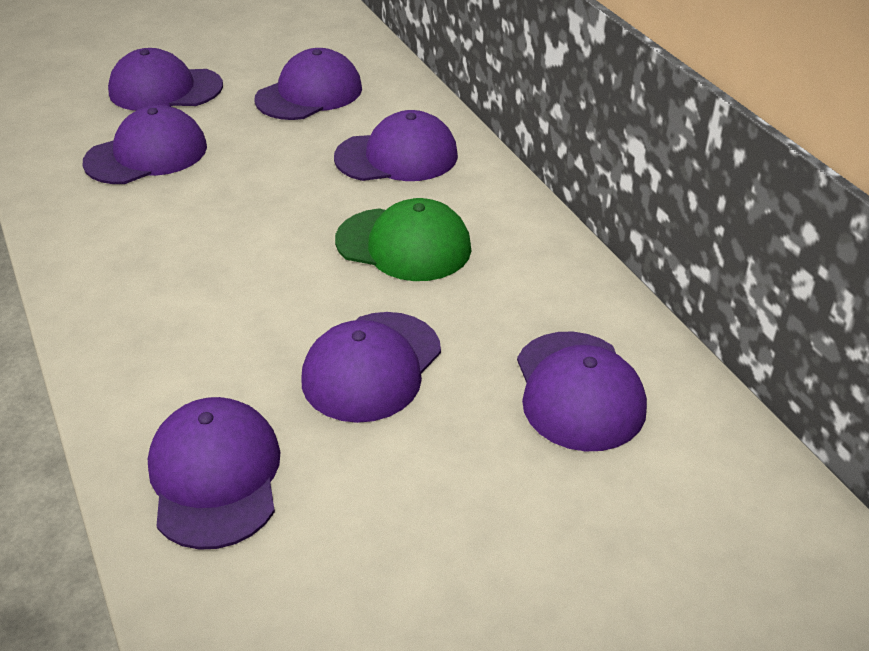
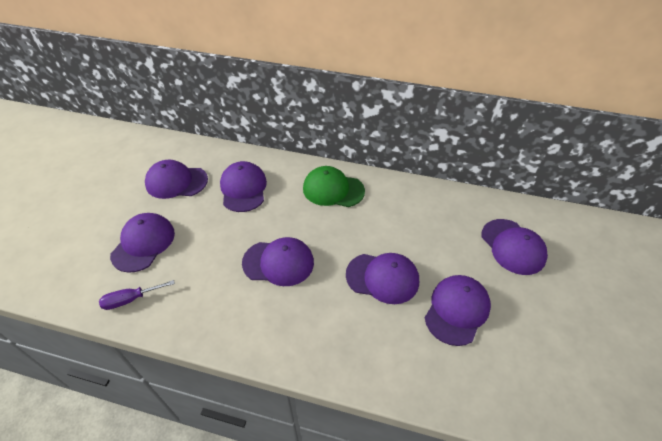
purple screwdriver: 0 -> 1

